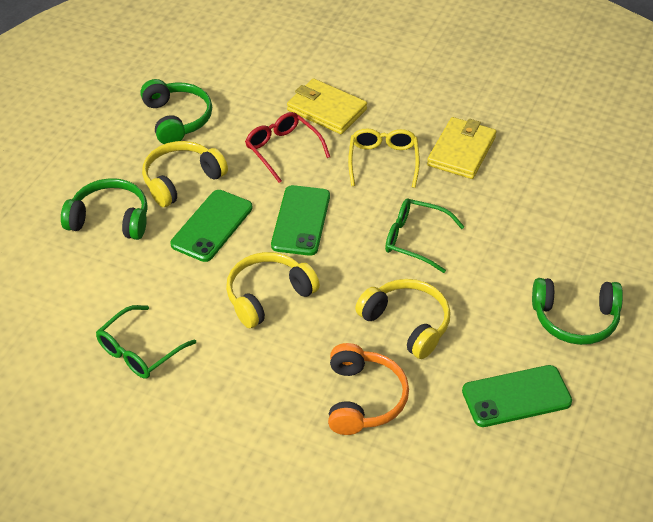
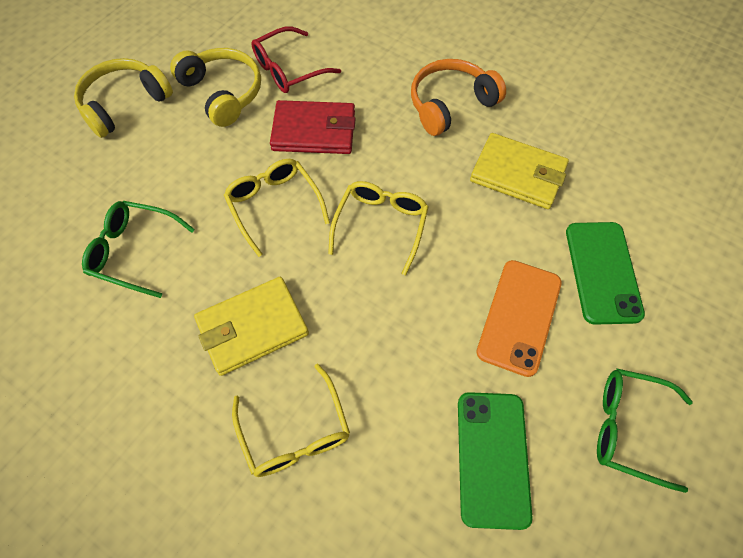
green headphones: 3 -> 0
green phone: 3 -> 2
orange phone: 0 -> 1
red wallet: 0 -> 1
yellow glasses: 1 -> 3
yellow headphones: 3 -> 2

